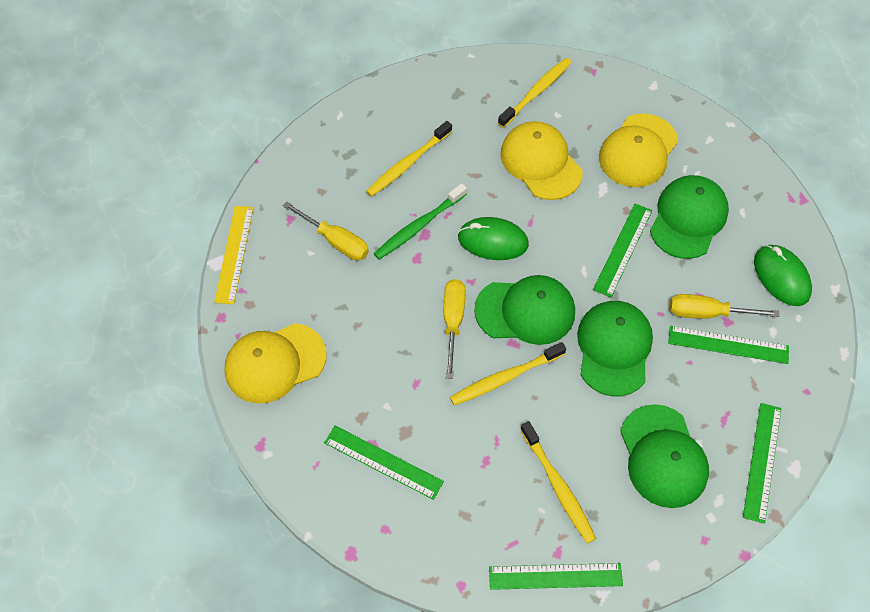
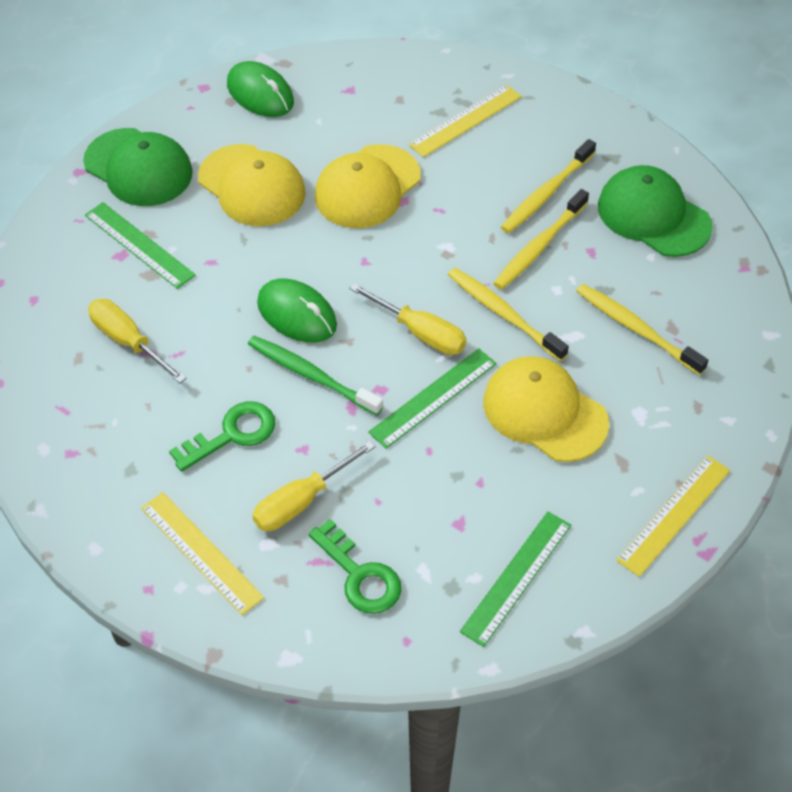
green cap: 4 -> 2
green key: 0 -> 2
green ruler: 5 -> 3
yellow ruler: 1 -> 3

